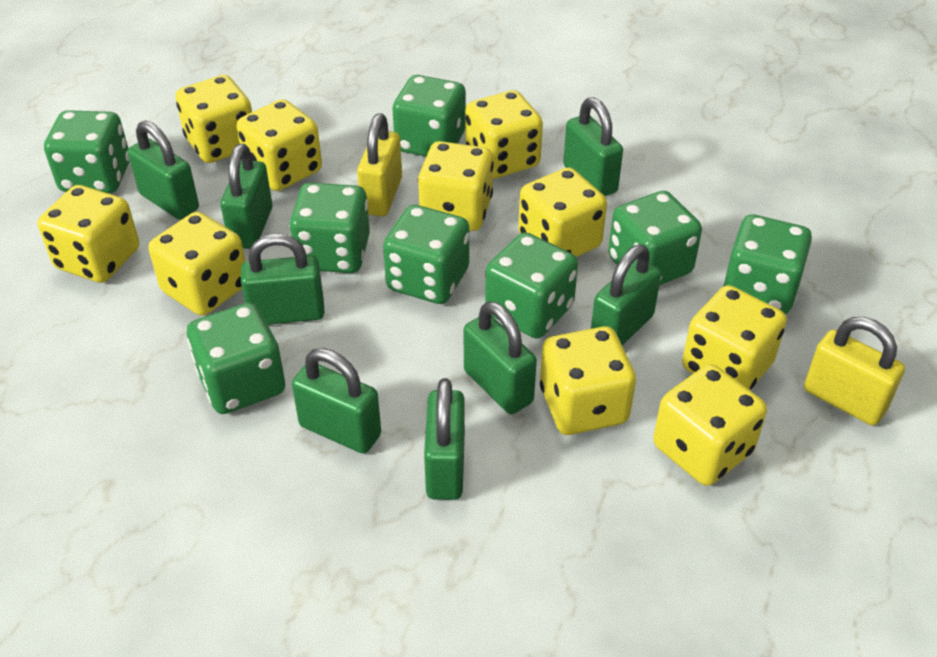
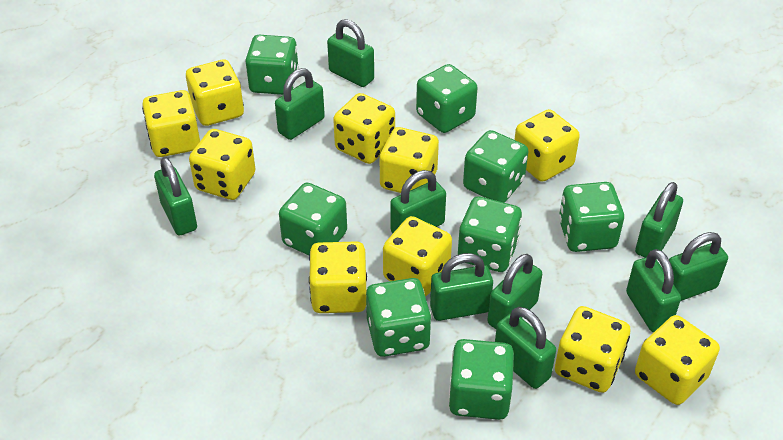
green padlock: 8 -> 10
yellow padlock: 2 -> 0

